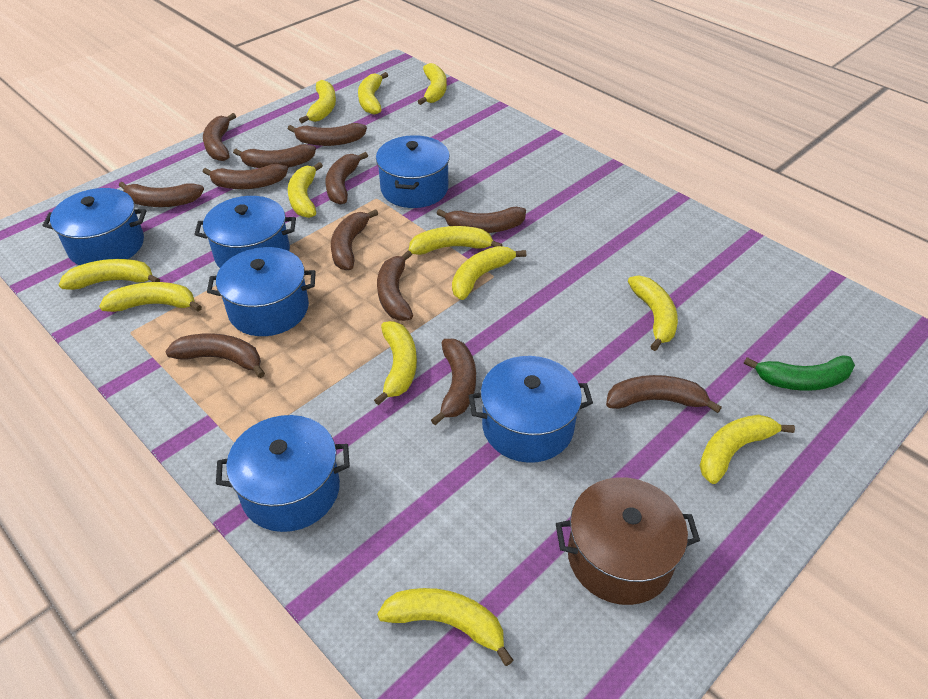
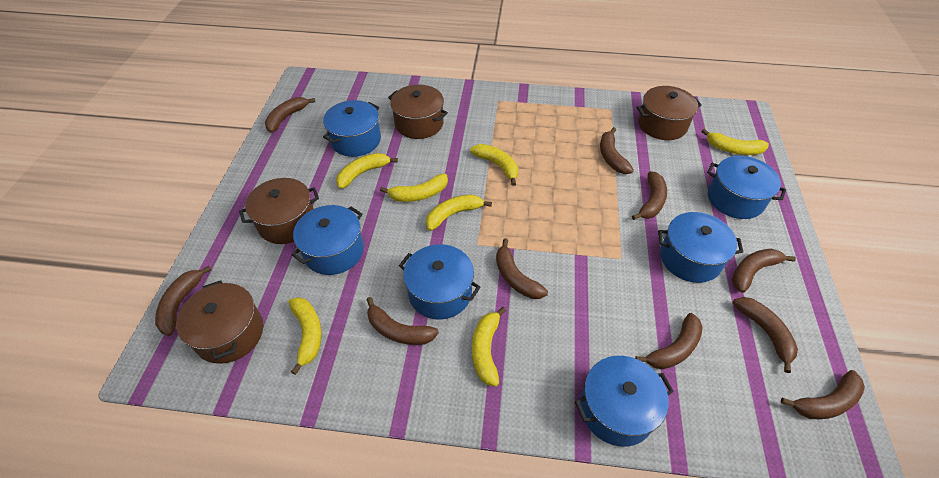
brown banana: 12 -> 10
brown pot: 1 -> 4
green banana: 1 -> 0
yellow banana: 12 -> 7

